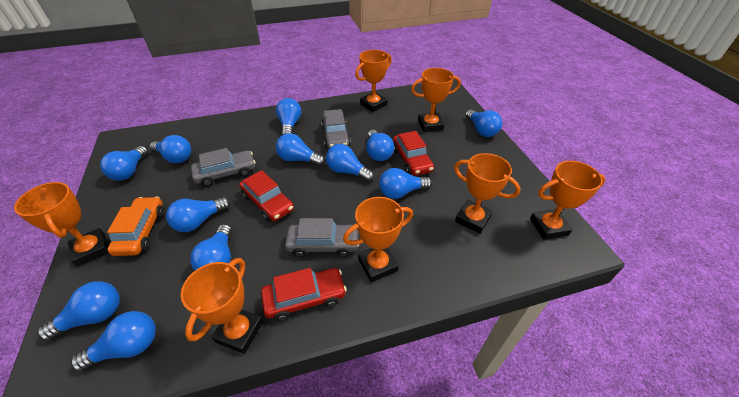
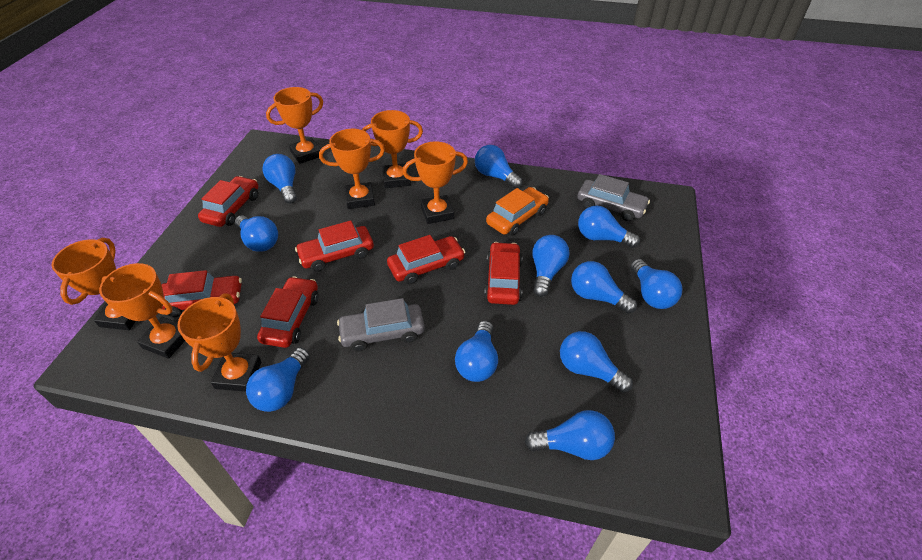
blue light bulb: 12 -> 11
grey car: 3 -> 2
red car: 3 -> 6

